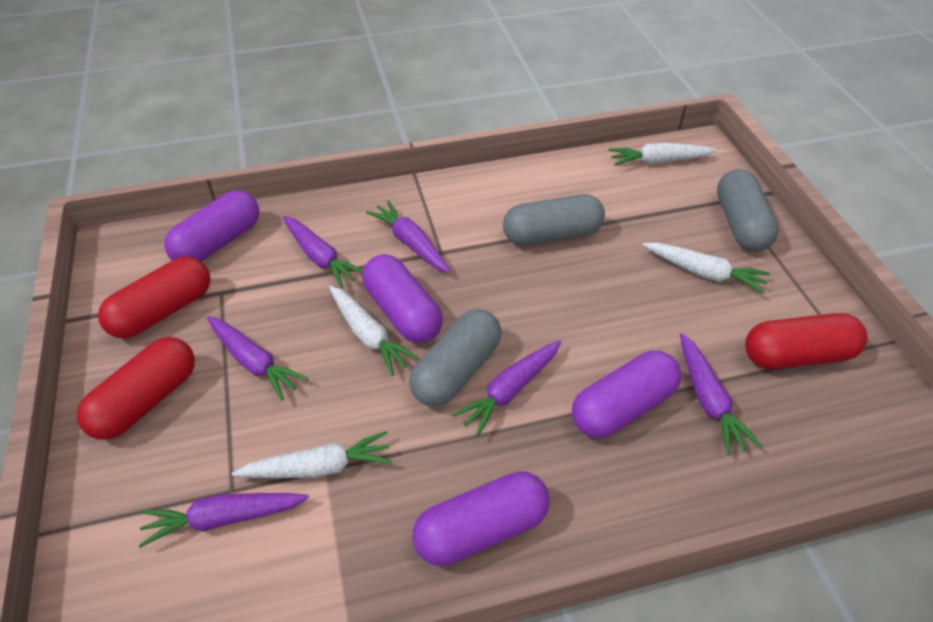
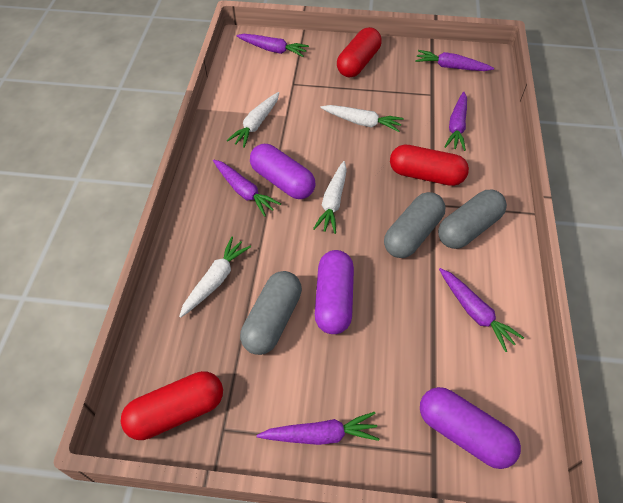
purple capsule: 4 -> 3

